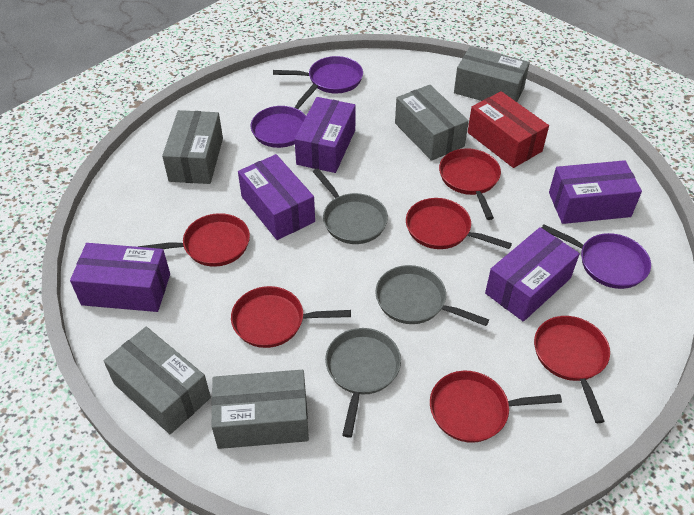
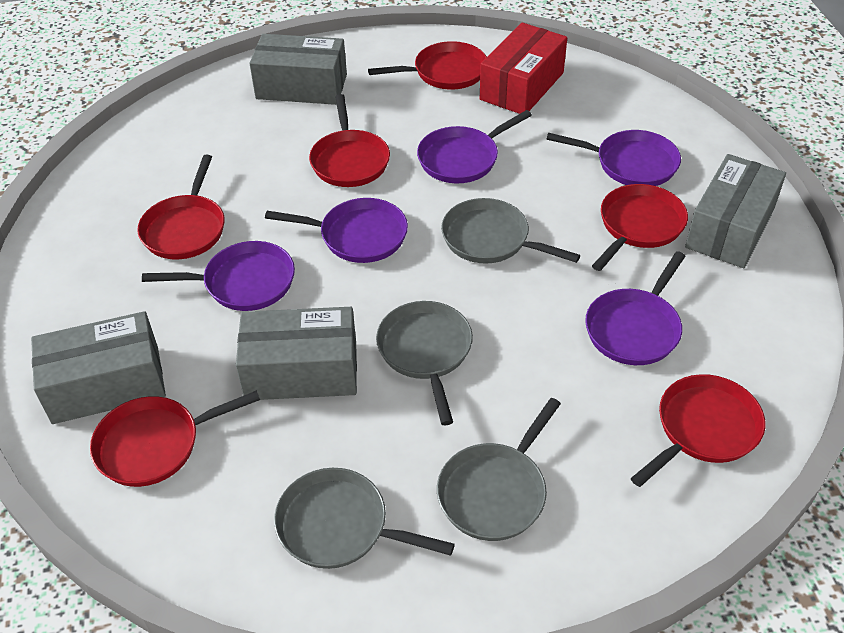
grey box: 5 -> 4
grey pan: 3 -> 4
purple box: 5 -> 0
purple pan: 3 -> 5

